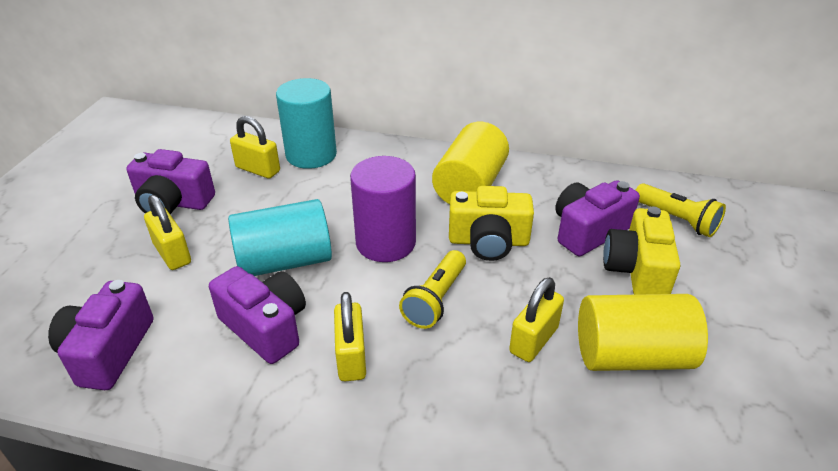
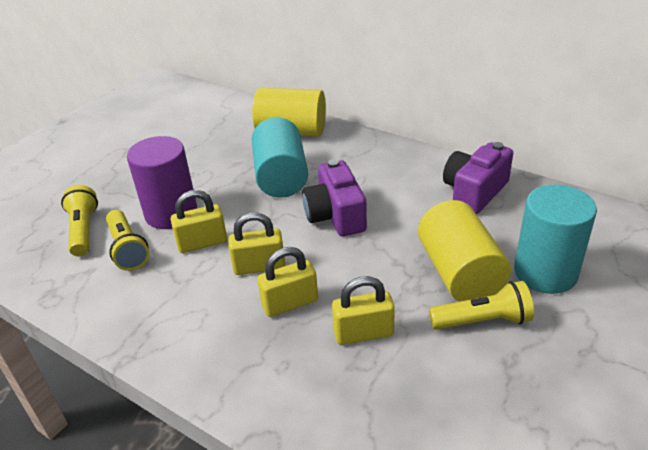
purple camera: 4 -> 2
yellow camera: 2 -> 0
yellow flashlight: 2 -> 3

